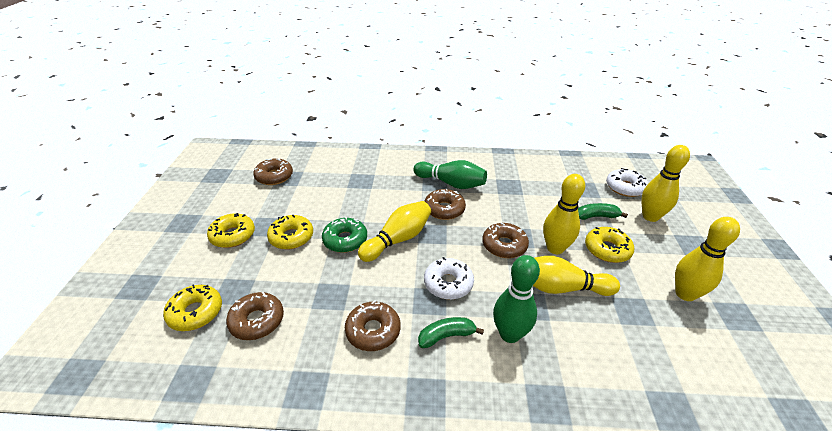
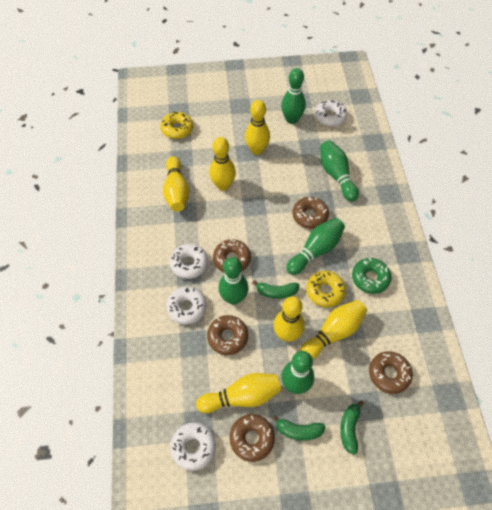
green banana: 2 -> 3
green bowling pin: 2 -> 5
white donut: 2 -> 4
yellow bowling pin: 5 -> 6
yellow donut: 4 -> 2

